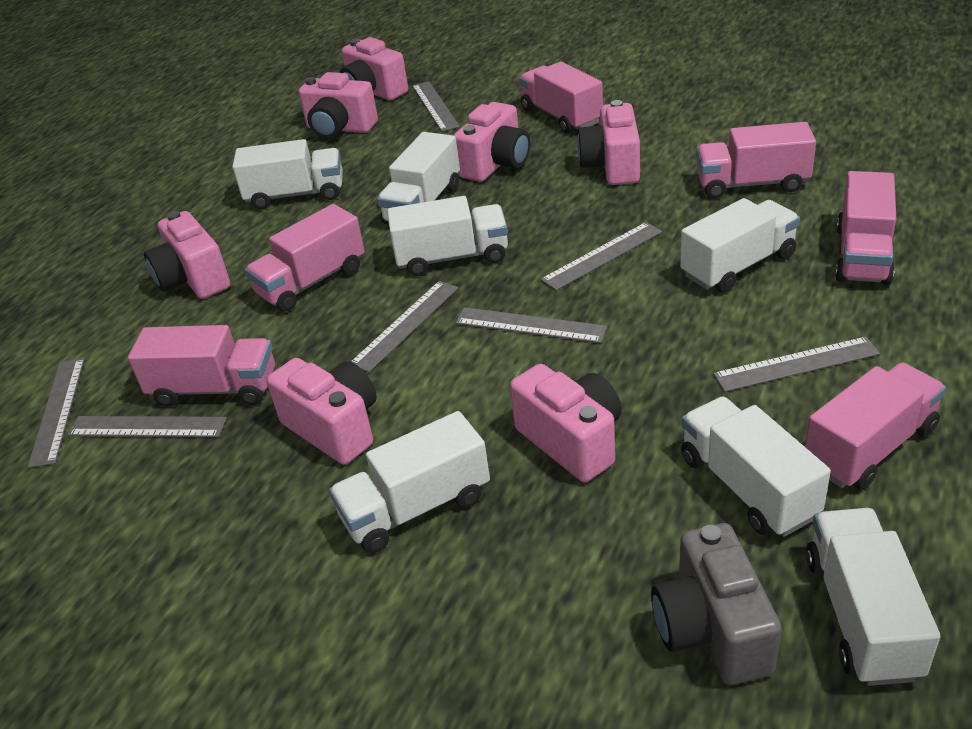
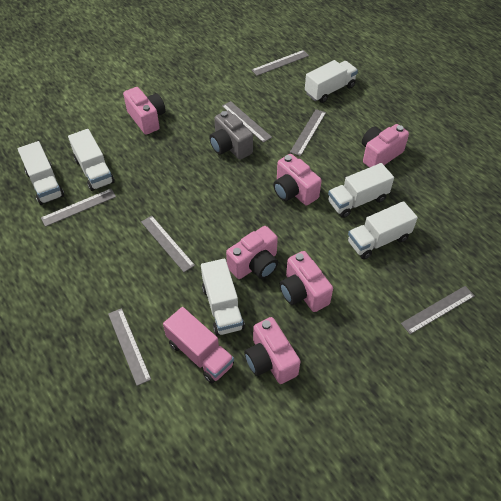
pink camera: 7 -> 6
pink truck: 6 -> 1
white truck: 7 -> 6

